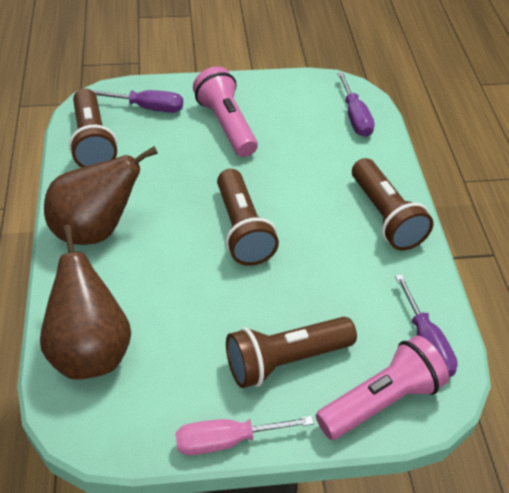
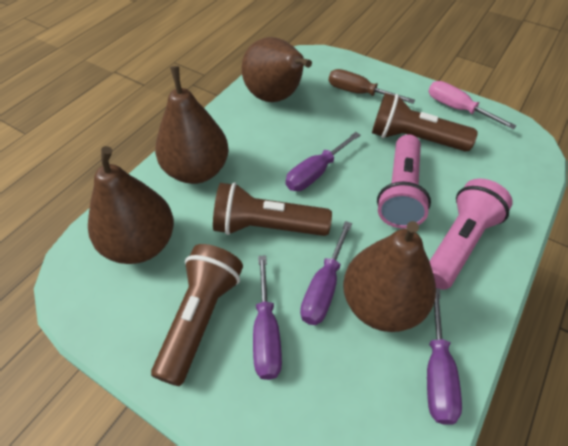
brown flashlight: 4 -> 3
brown pear: 2 -> 4
brown screwdriver: 0 -> 1
purple screwdriver: 3 -> 4

